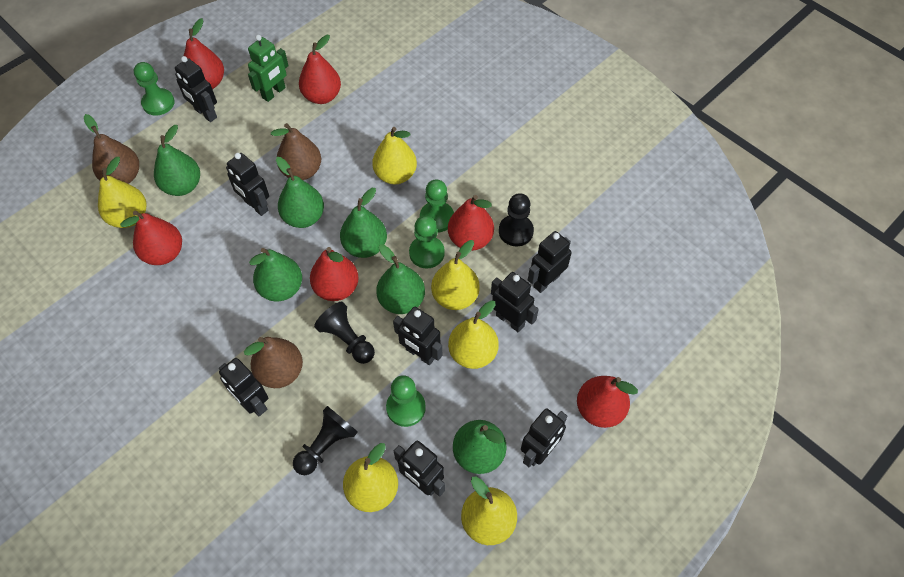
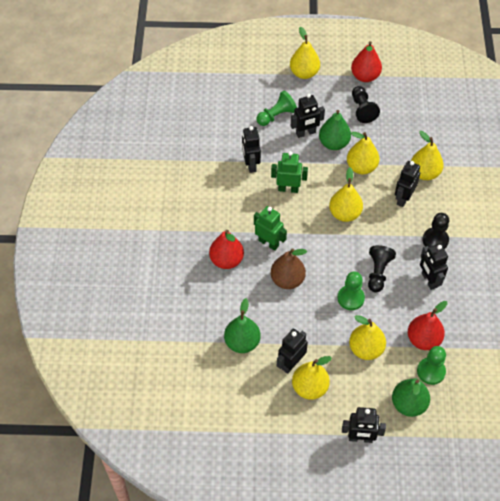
black robot: 8 -> 6
brown pear: 3 -> 1
green pawn: 4 -> 3
green pear: 6 -> 3
green robot: 1 -> 2
red pear: 6 -> 3

